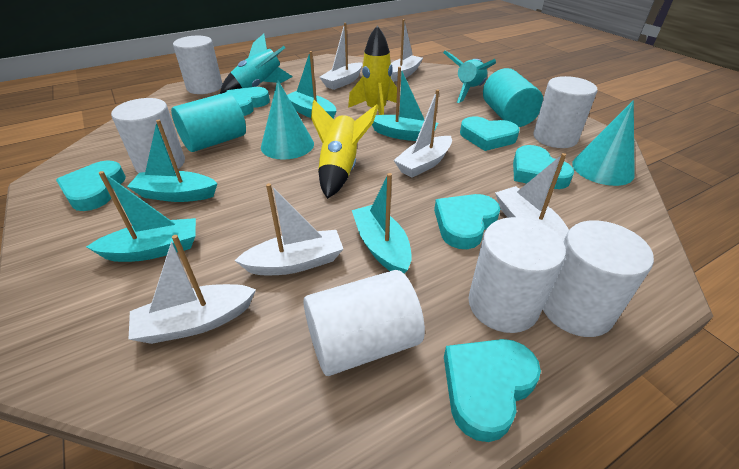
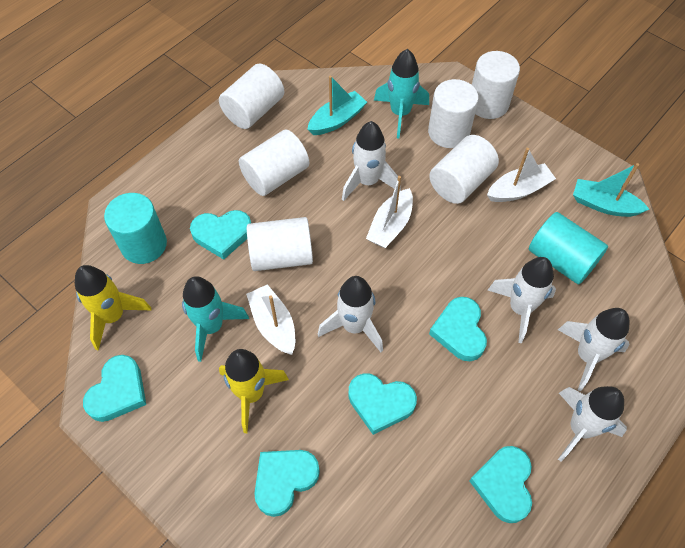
turquoise boat: 5 -> 2
turquoise cone: 2 -> 0
white boat: 6 -> 3
white rocket: 0 -> 5

